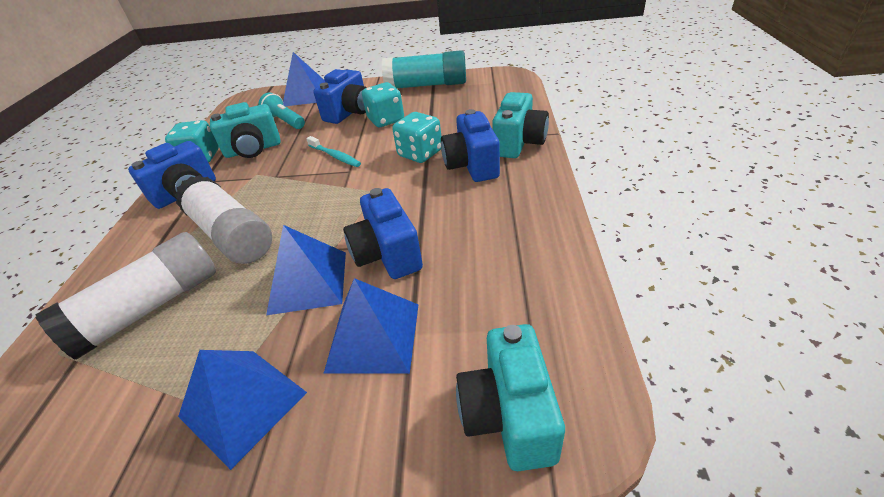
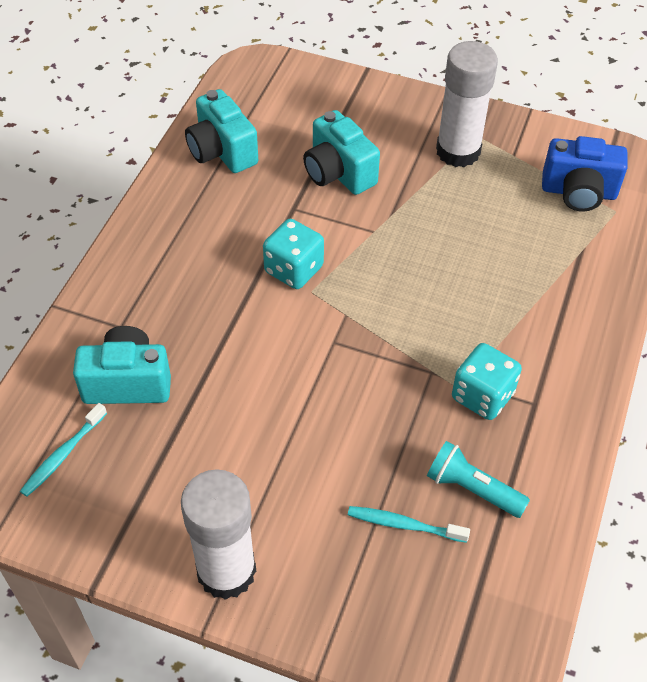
blue camera: 4 -> 1
blue pyramid: 4 -> 0
turquoise dice: 3 -> 2
turquoise glue stick: 1 -> 0
turquoise toothbrush: 1 -> 2

